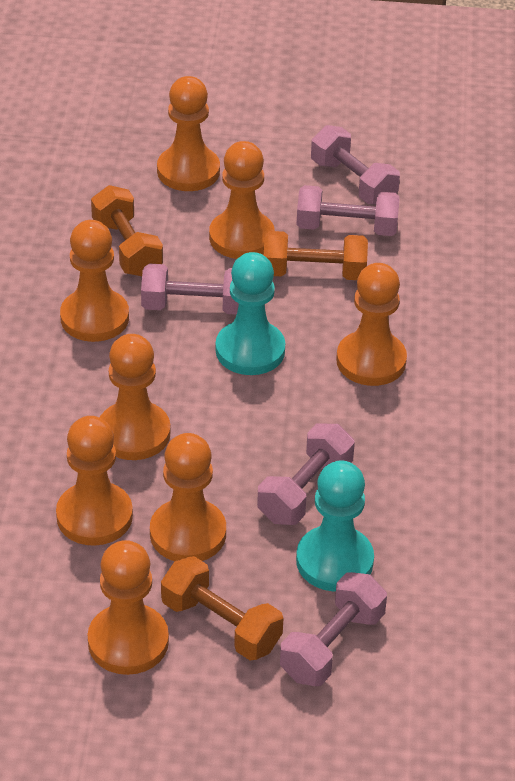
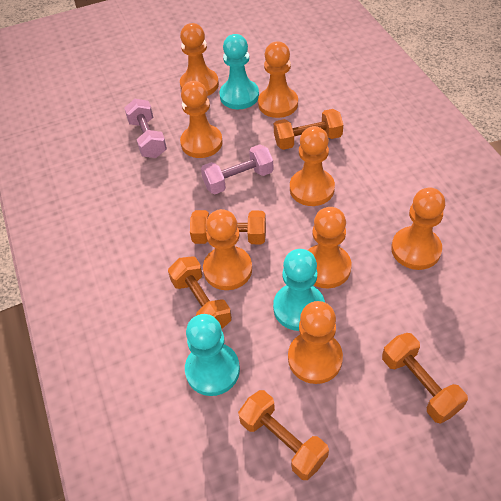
orange dumbbell: 3 -> 5
pink dumbbell: 5 -> 2
turquoise pawn: 2 -> 3

